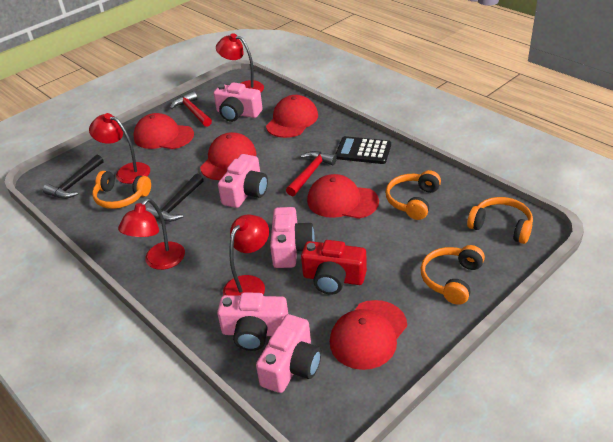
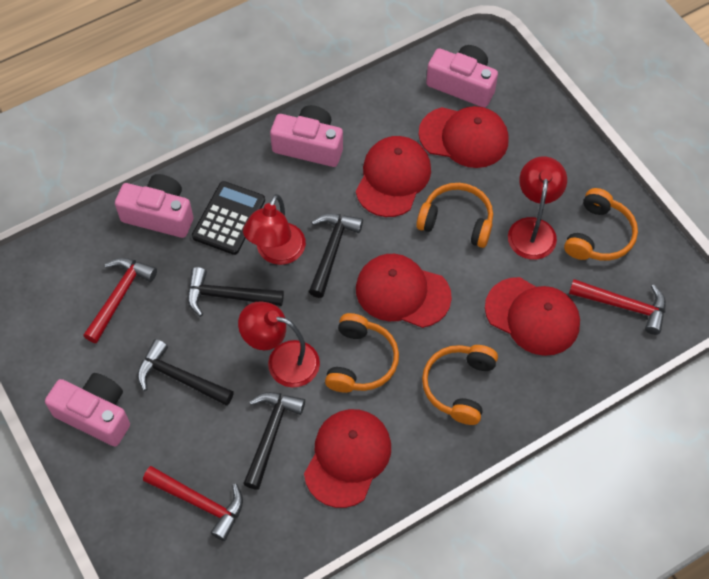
black hammer: 2 -> 4
pink camera: 5 -> 4
red camera: 1 -> 0
red hammer: 2 -> 3
red lamp: 4 -> 3

